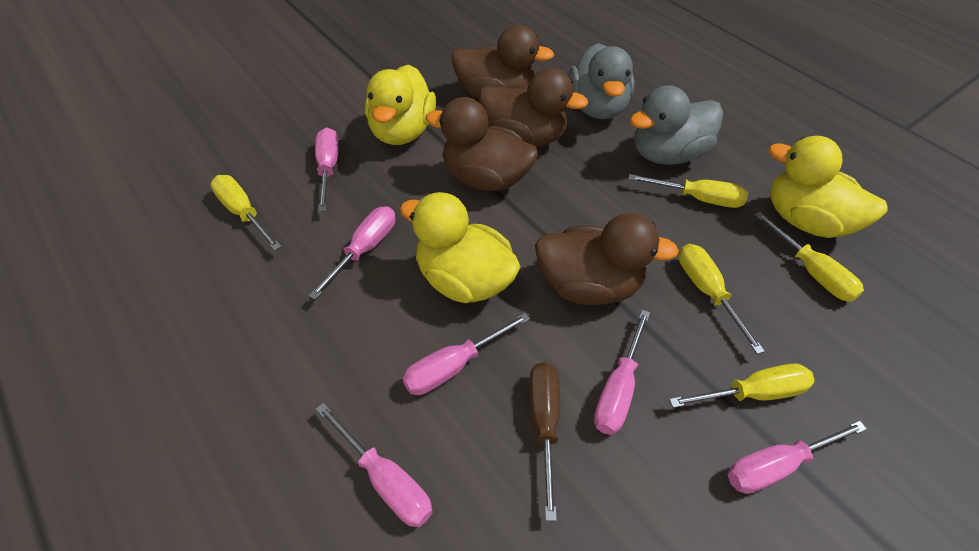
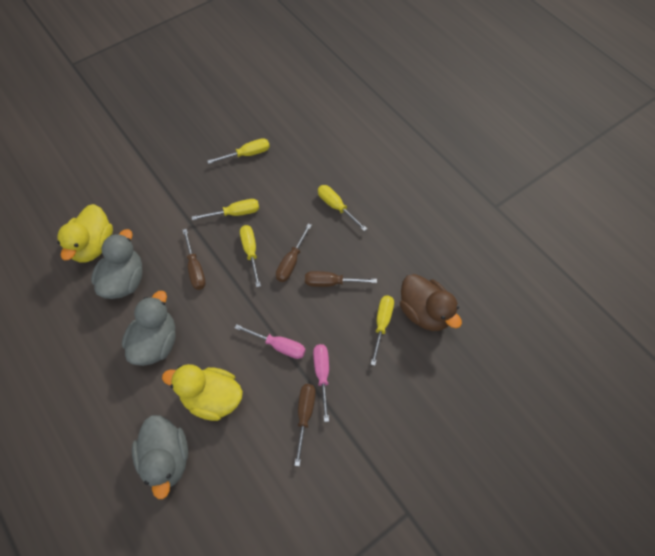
brown duck: 4 -> 1
brown screwdriver: 1 -> 4
grey duck: 2 -> 3
pink screwdriver: 6 -> 2
yellow duck: 3 -> 2

